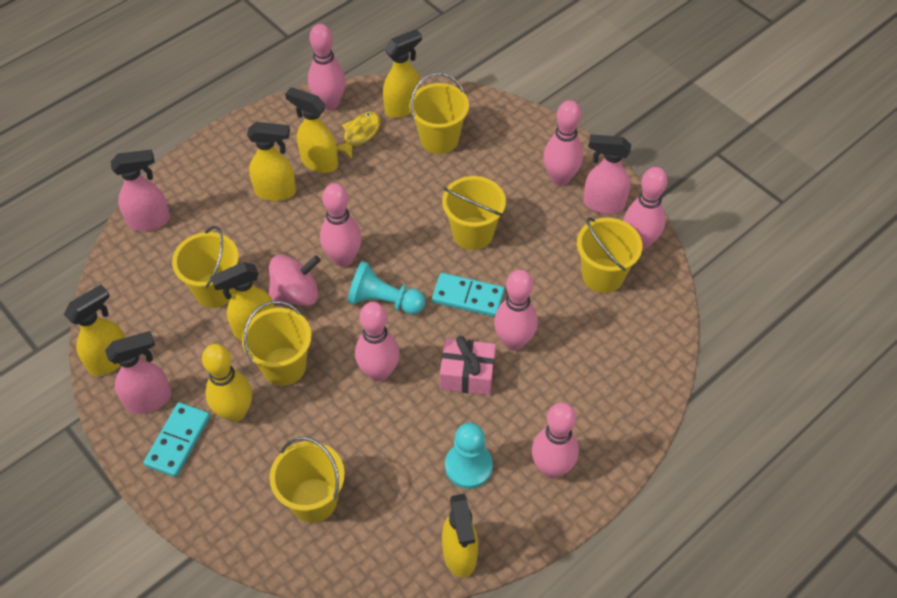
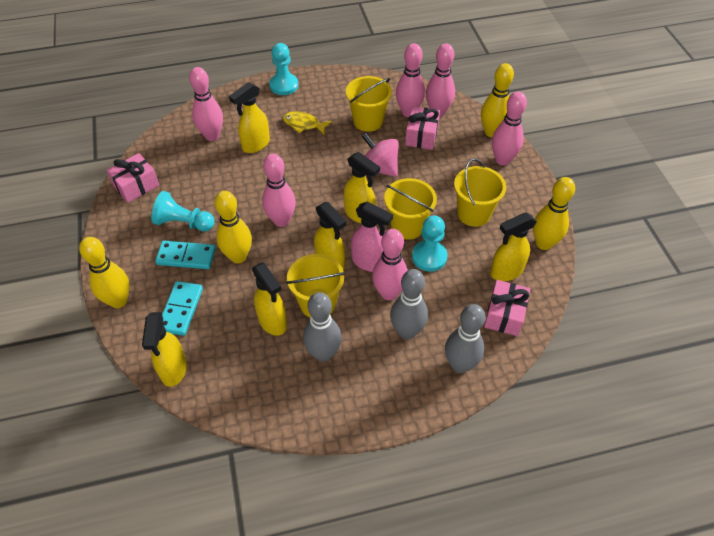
grey bowling pin: 0 -> 3
pink bowling pin: 7 -> 6
pink gift: 1 -> 3
pink spray bottle: 3 -> 1
turquoise pawn: 2 -> 3
yellow bowling pin: 1 -> 4
yellow bucket: 6 -> 4

